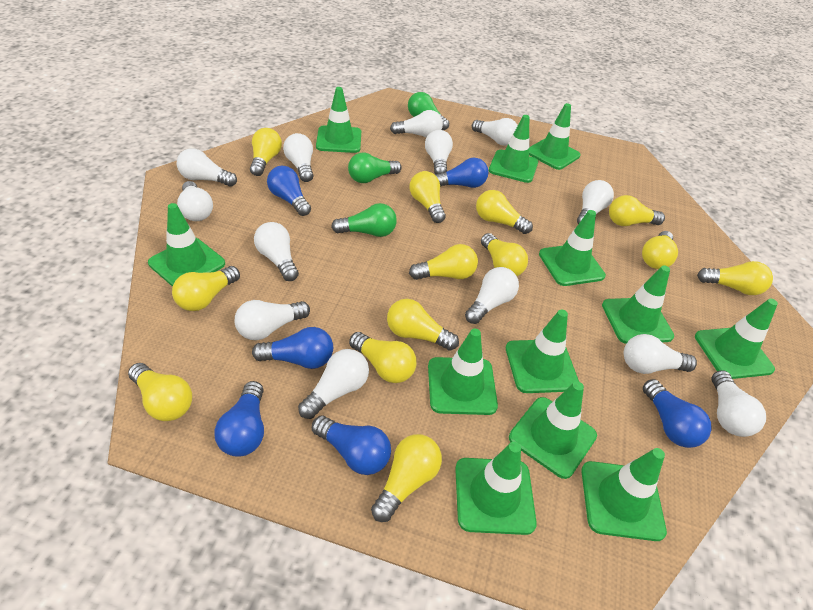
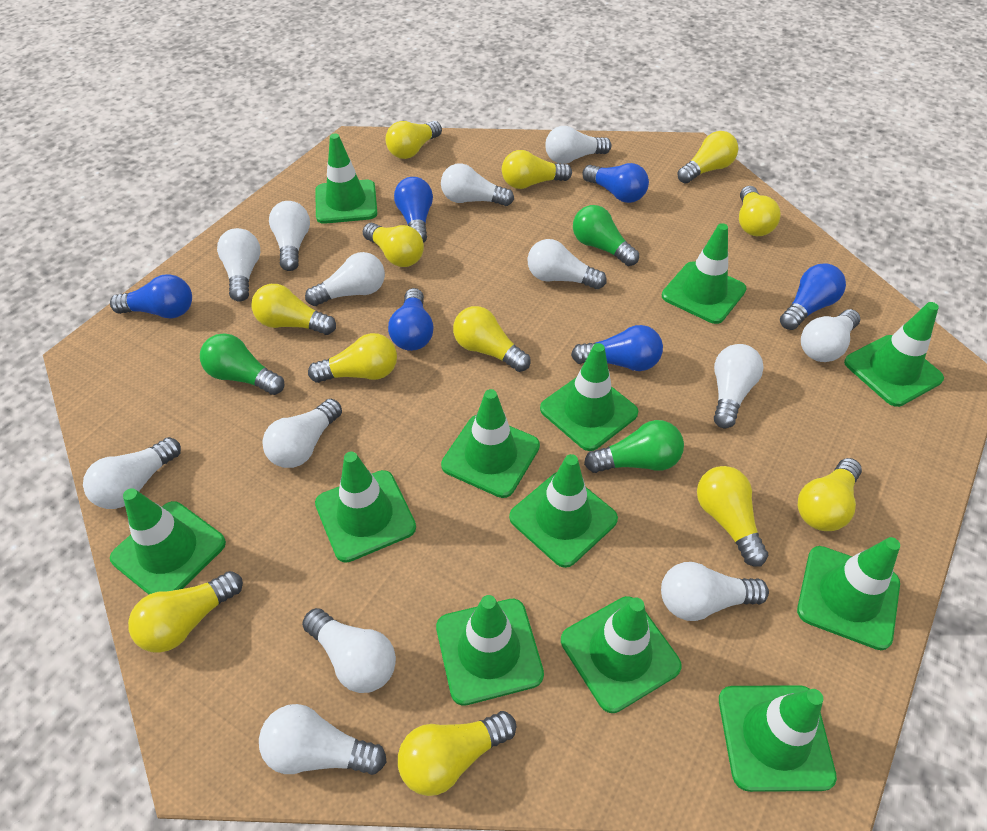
yellow light bulb: 13 -> 12

